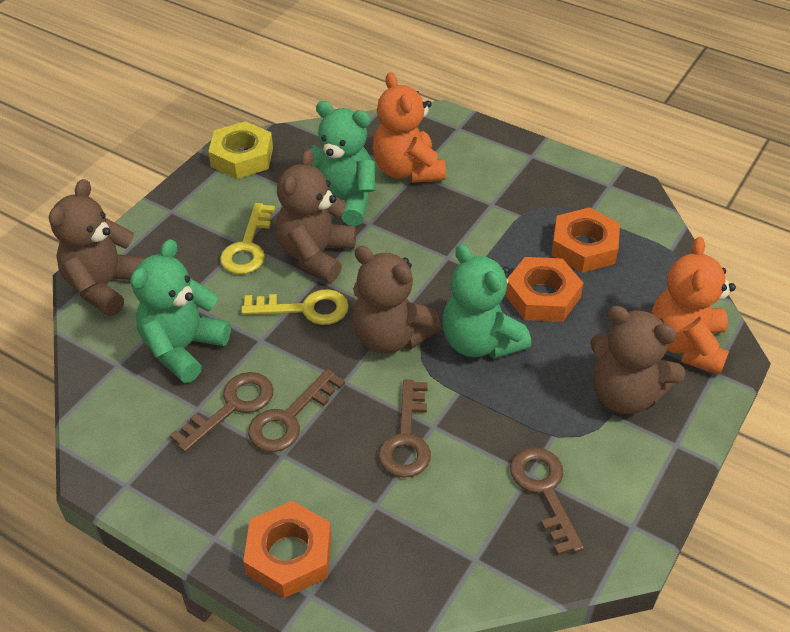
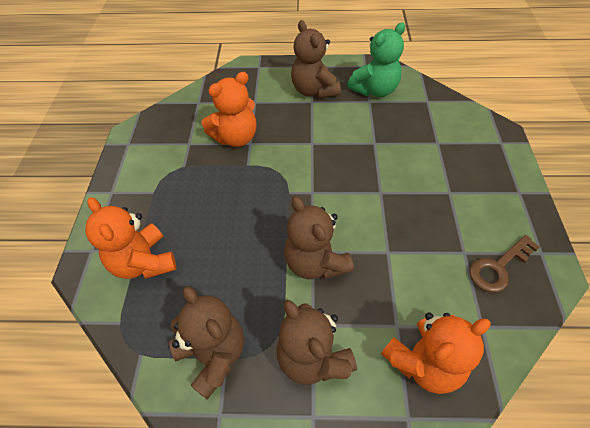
brown key: 4 -> 1
green teddy bear: 3 -> 1
orange nut: 3 -> 0
orange teddy bear: 2 -> 3
yellow key: 2 -> 0
yellow nut: 1 -> 0

